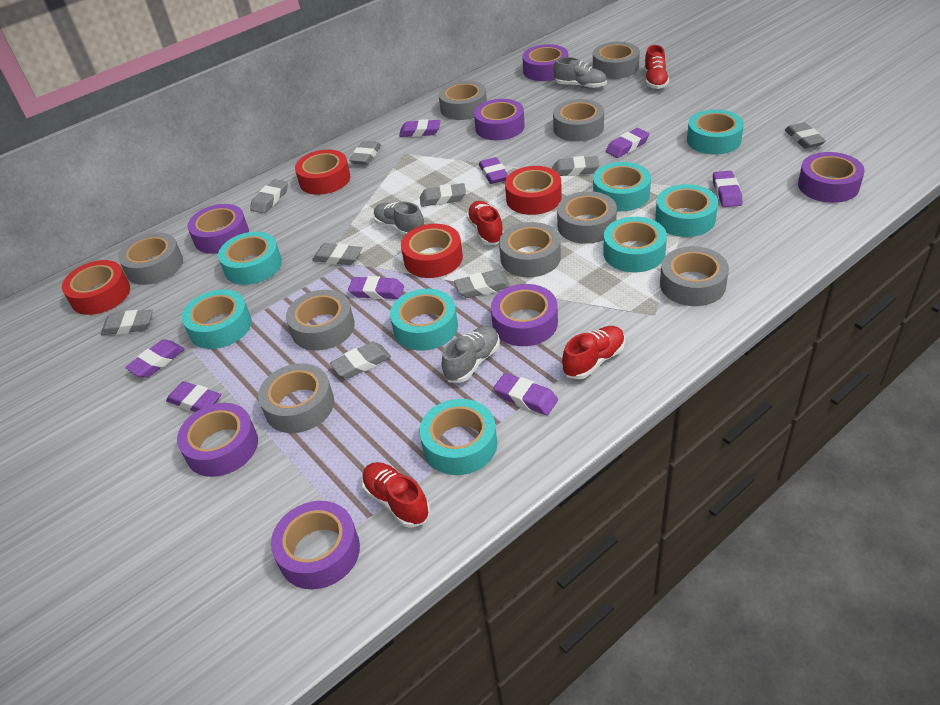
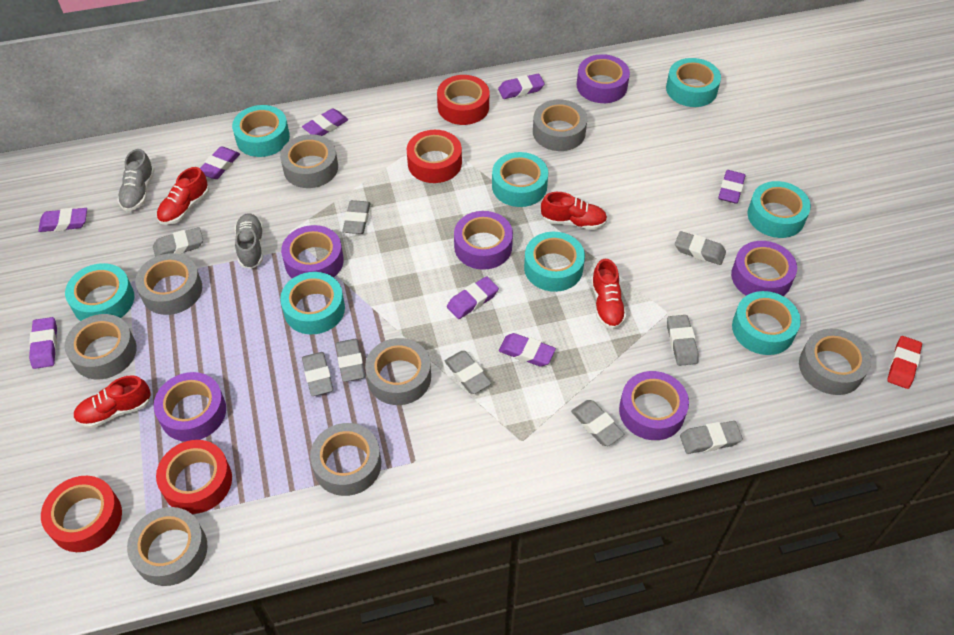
grey shoe: 3 -> 2
grey tape: 9 -> 8
purple tape: 7 -> 6
red eraser: 0 -> 1

